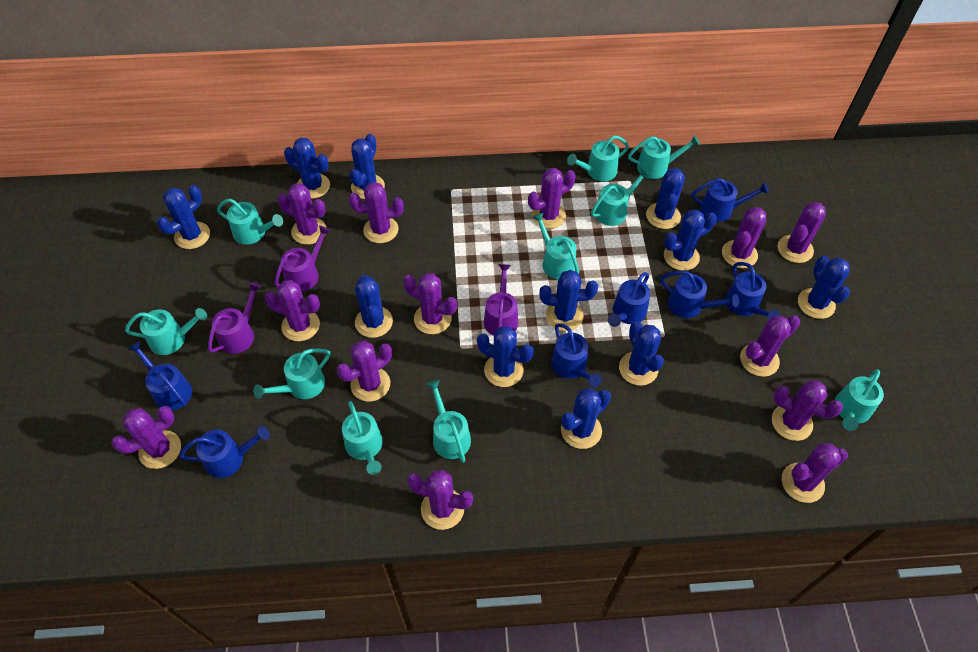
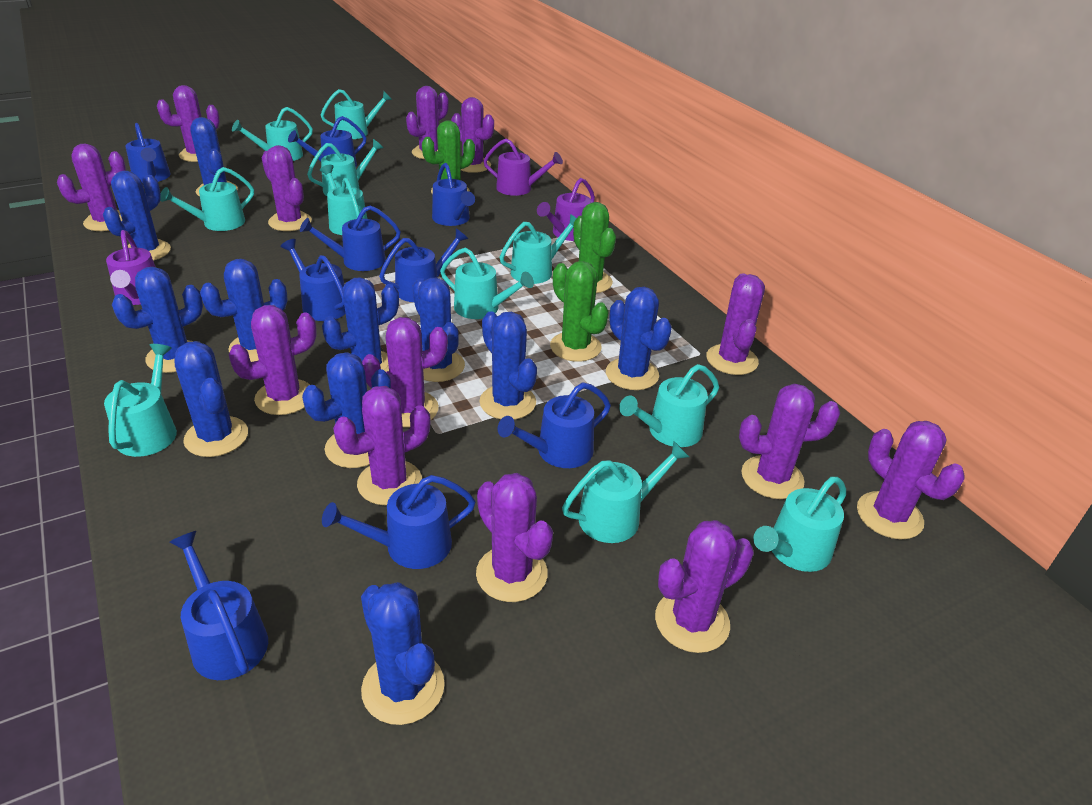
blue watering can: 7 -> 9
green cactus: 0 -> 3
turquoise watering can: 10 -> 11

